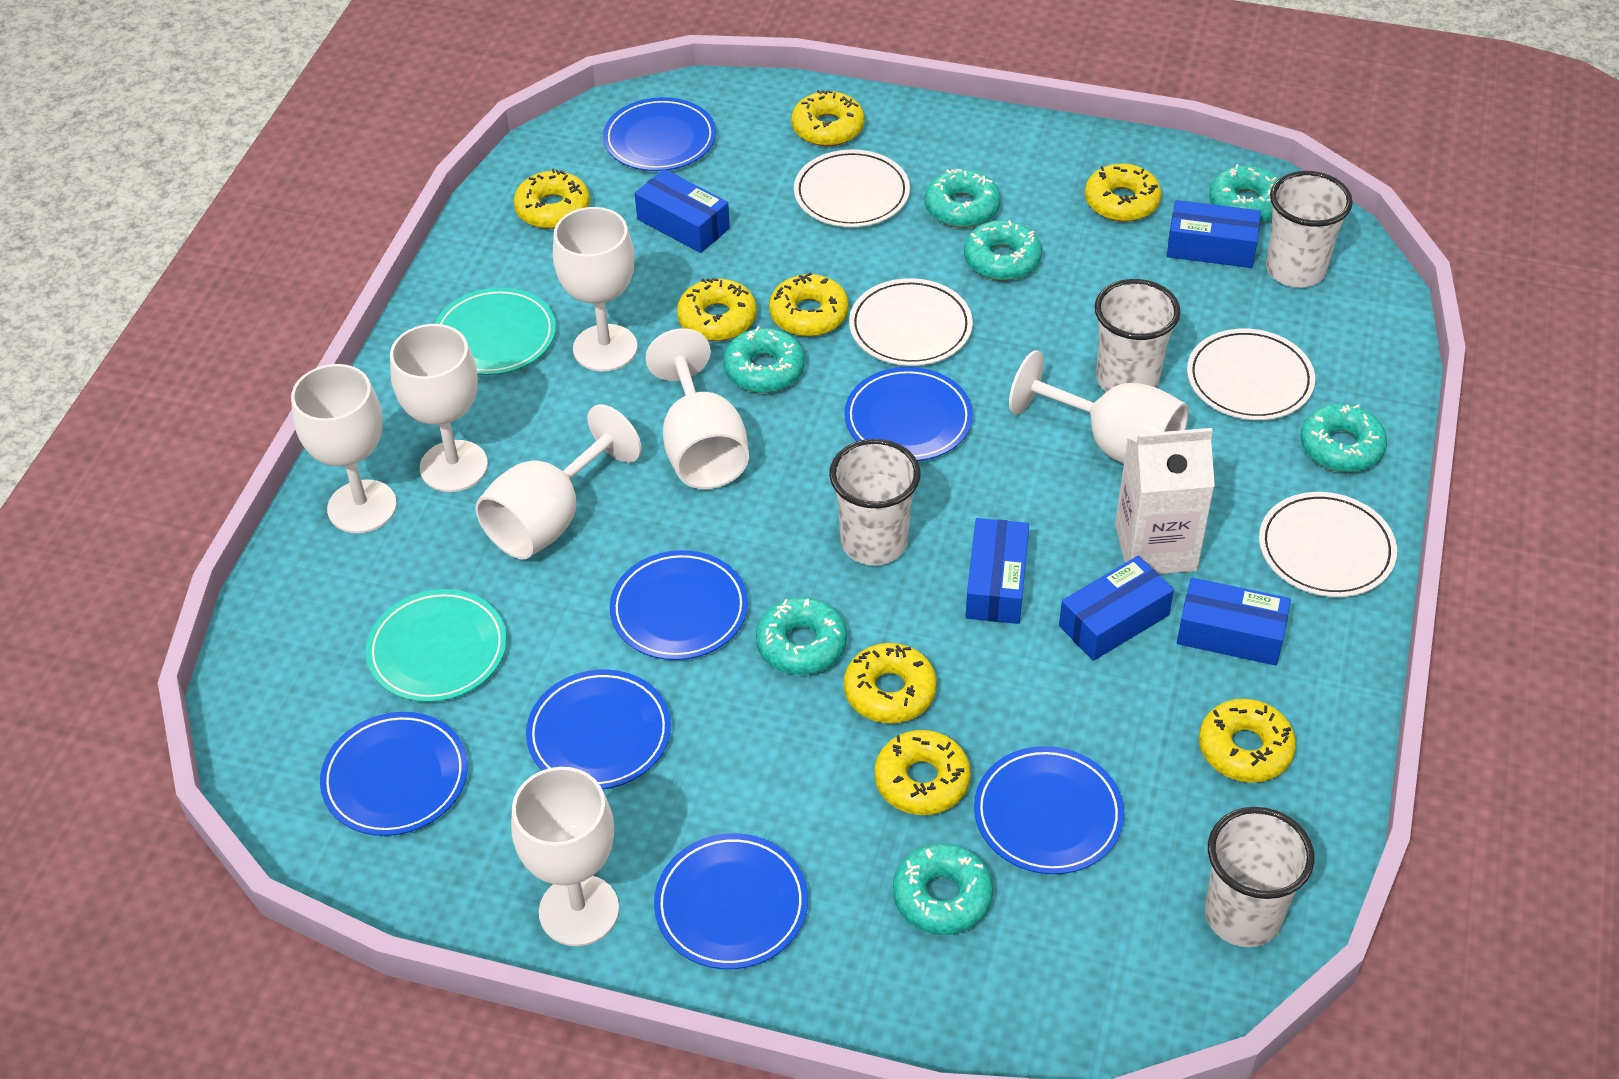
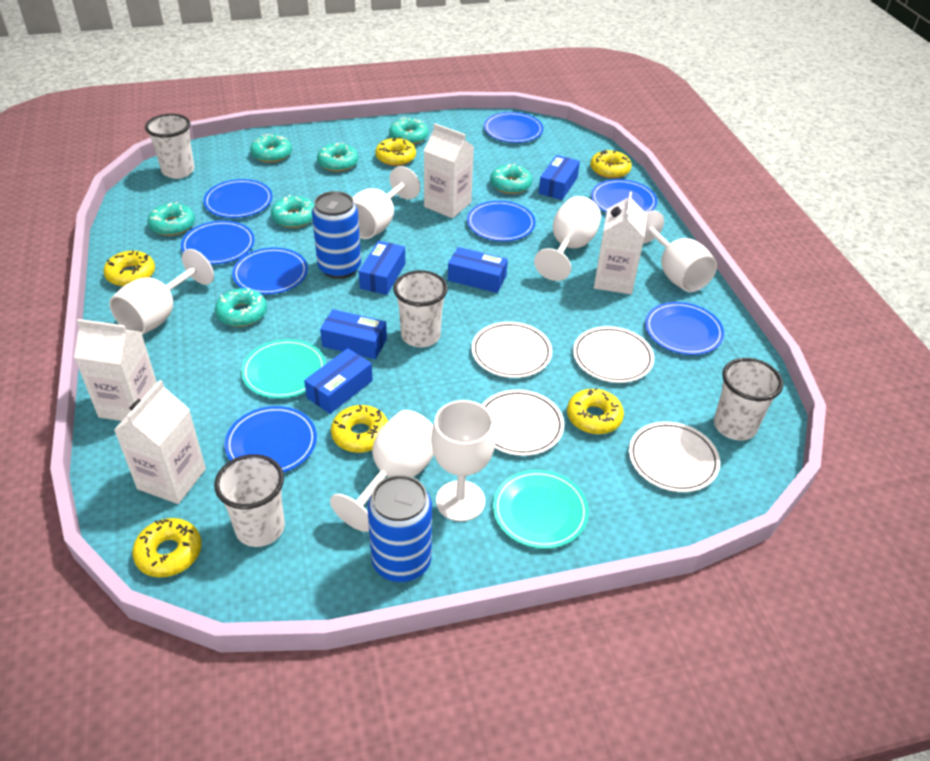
blue can: 0 -> 2
blue plate: 7 -> 8
white carton: 1 -> 4
white goblet: 7 -> 6
yellow donut: 8 -> 6

